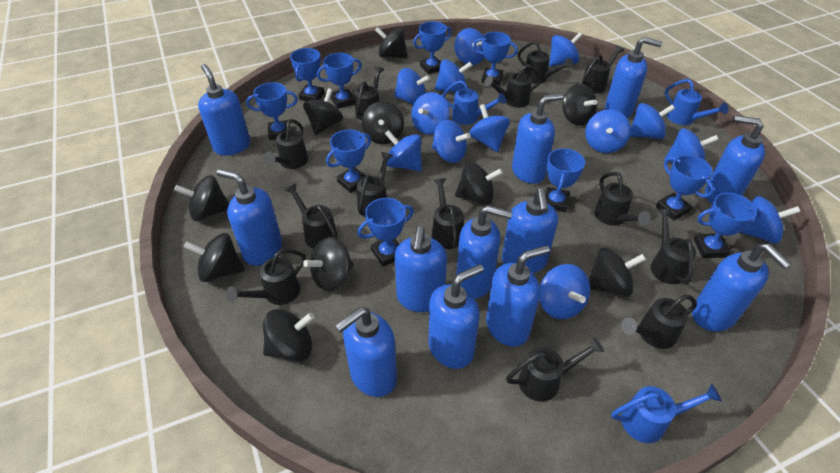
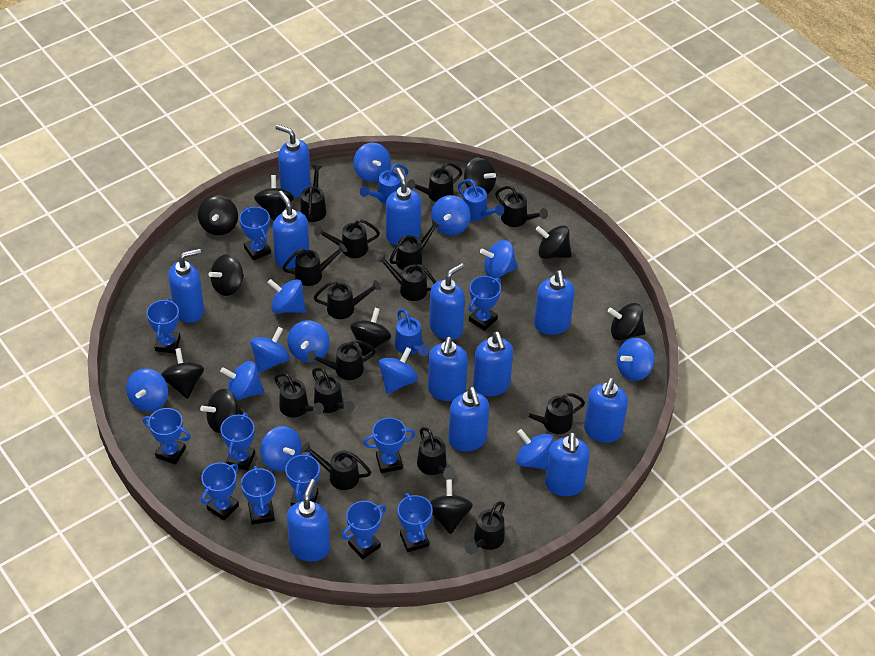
black watering can: 13 -> 15
blue spinning top: 13 -> 12
blue trophy: 10 -> 11

